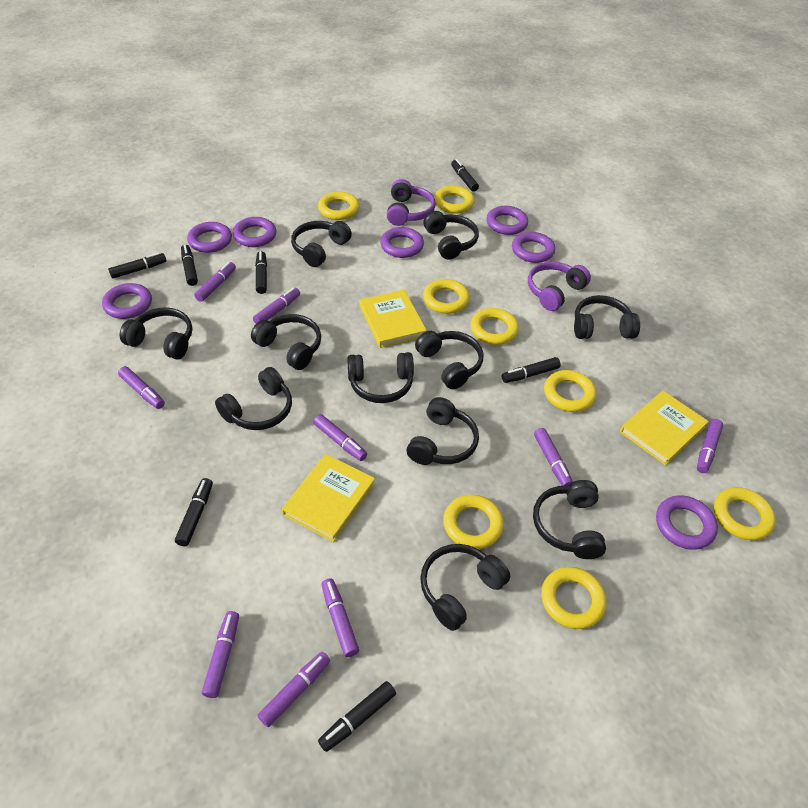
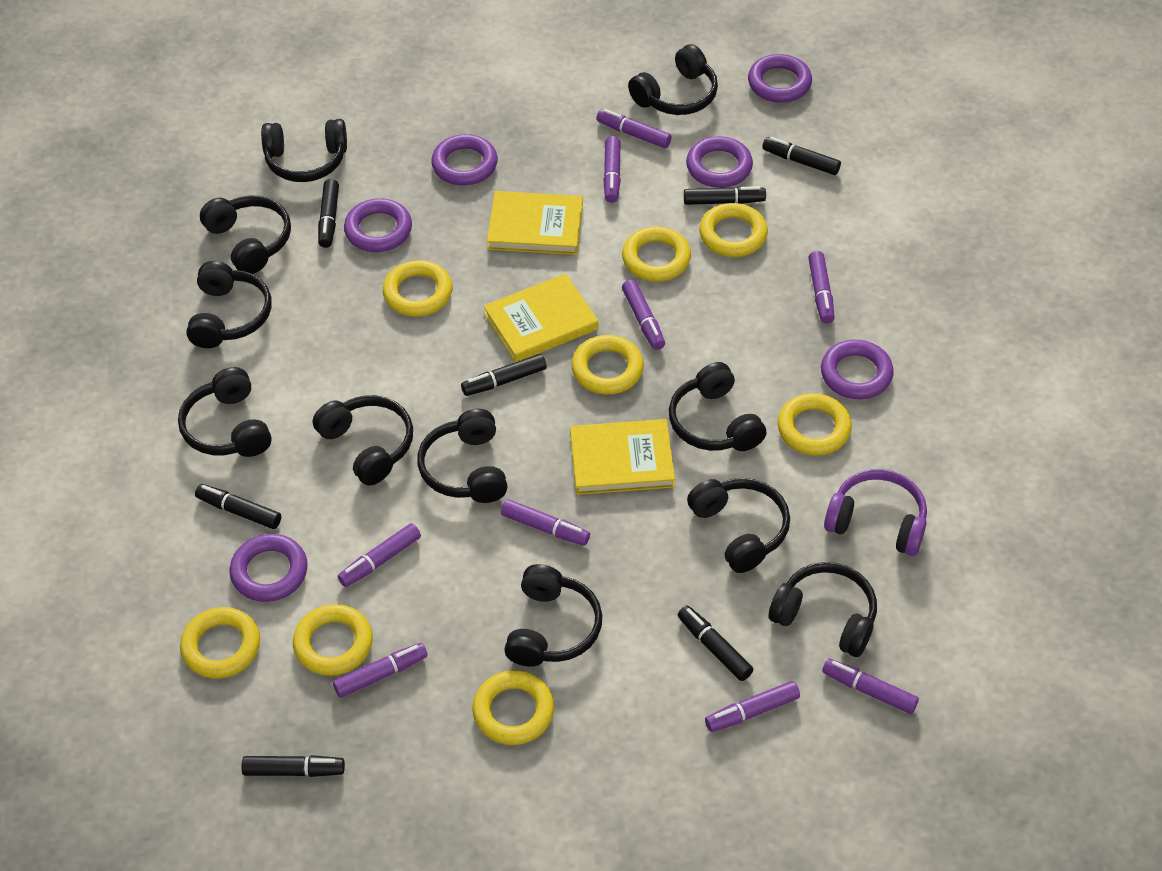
purple headphones: 2 -> 1
purple ring: 7 -> 6

